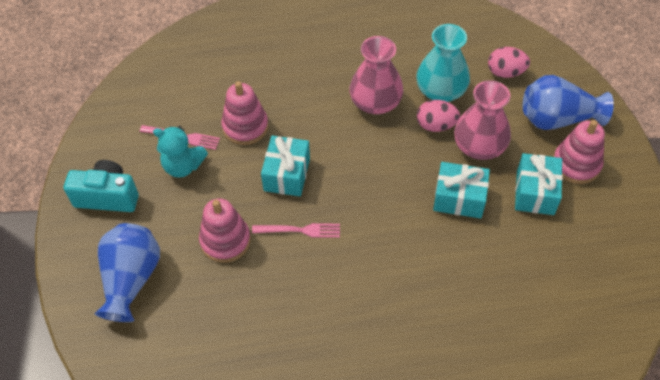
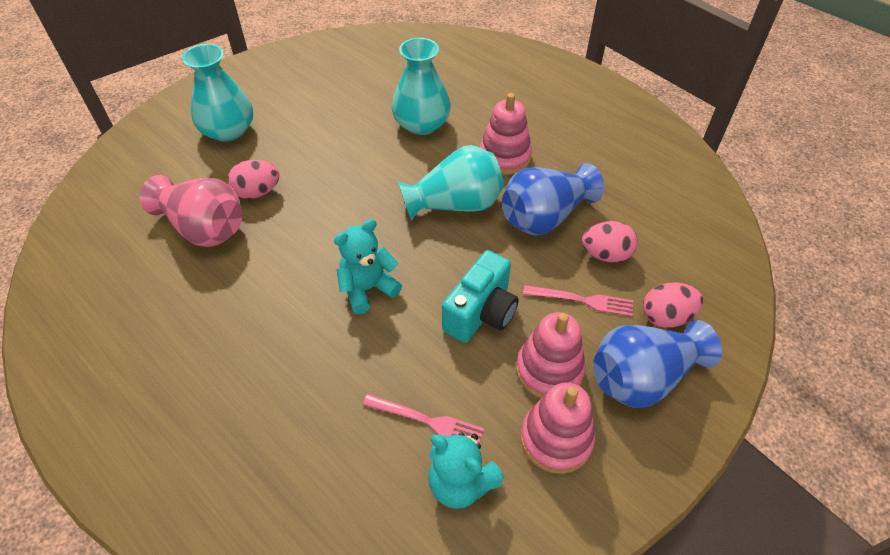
pink egg: 2 -> 3
pink vase: 2 -> 1
turquoise gift: 3 -> 0
turquoise teddy bear: 1 -> 2
turquoise vase: 1 -> 3

